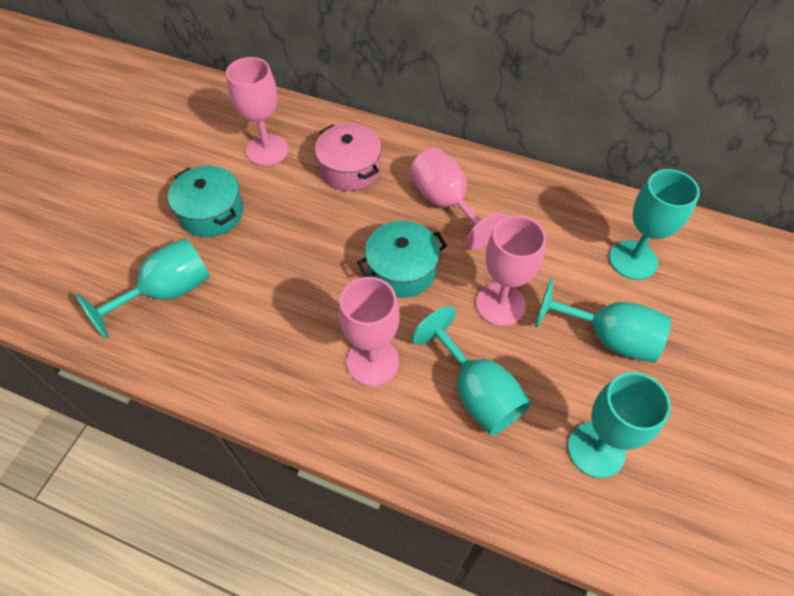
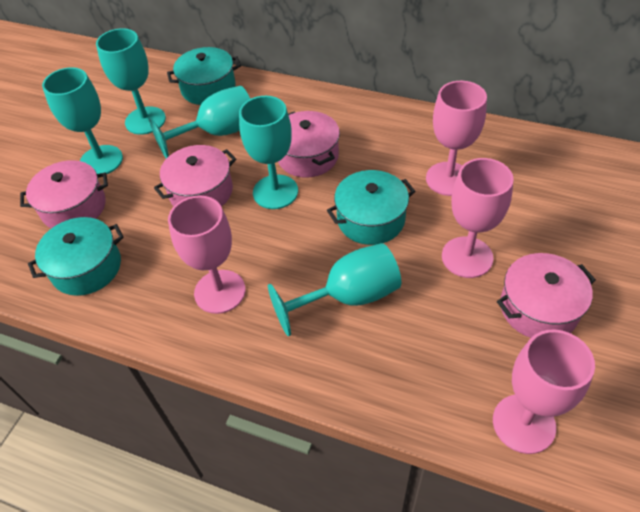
pink pot: 1 -> 4
turquoise pot: 2 -> 3

